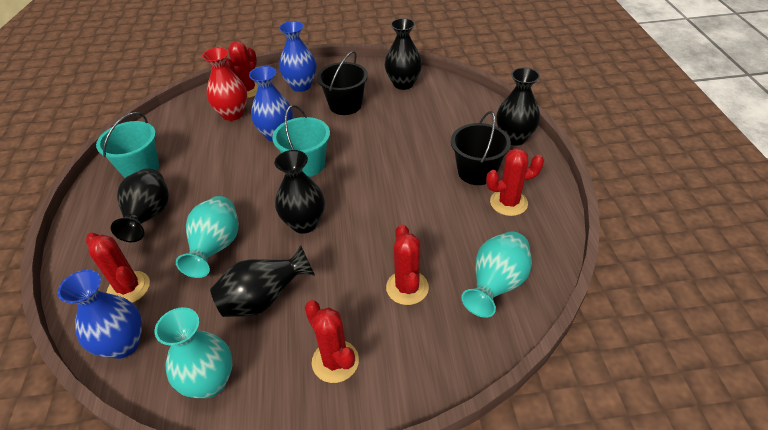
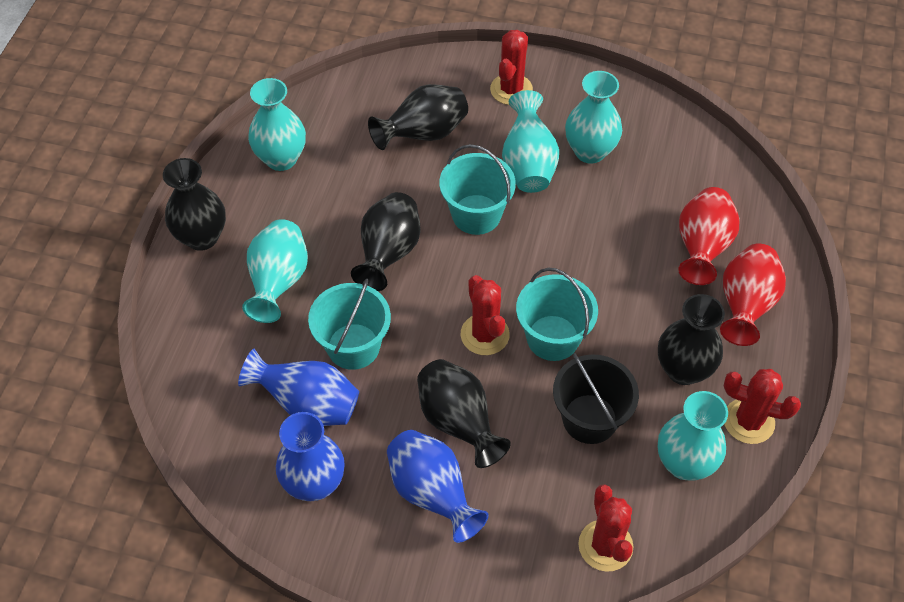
black bucket: 2 -> 1
red cactus: 5 -> 4
red vase: 1 -> 2
turquoise bucket: 2 -> 3
turquoise vase: 3 -> 5

